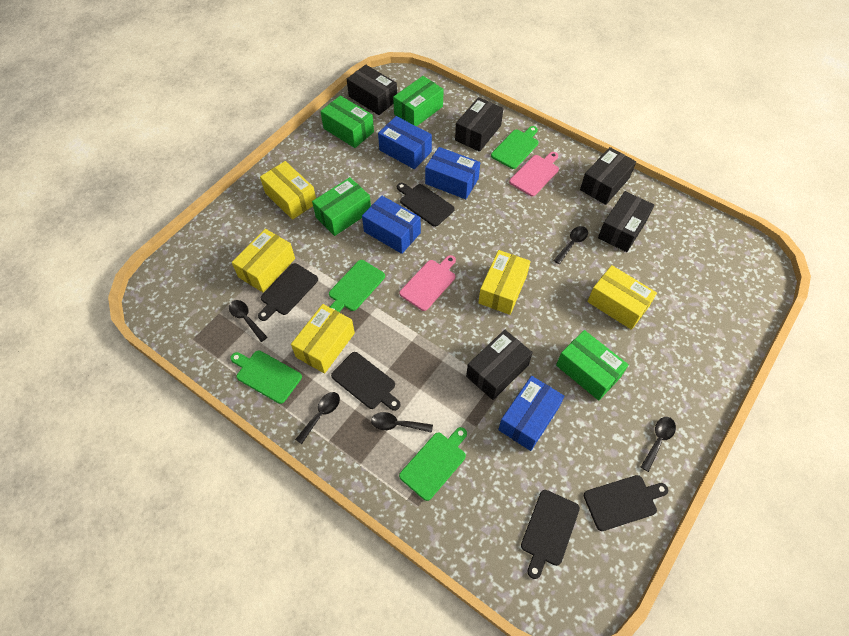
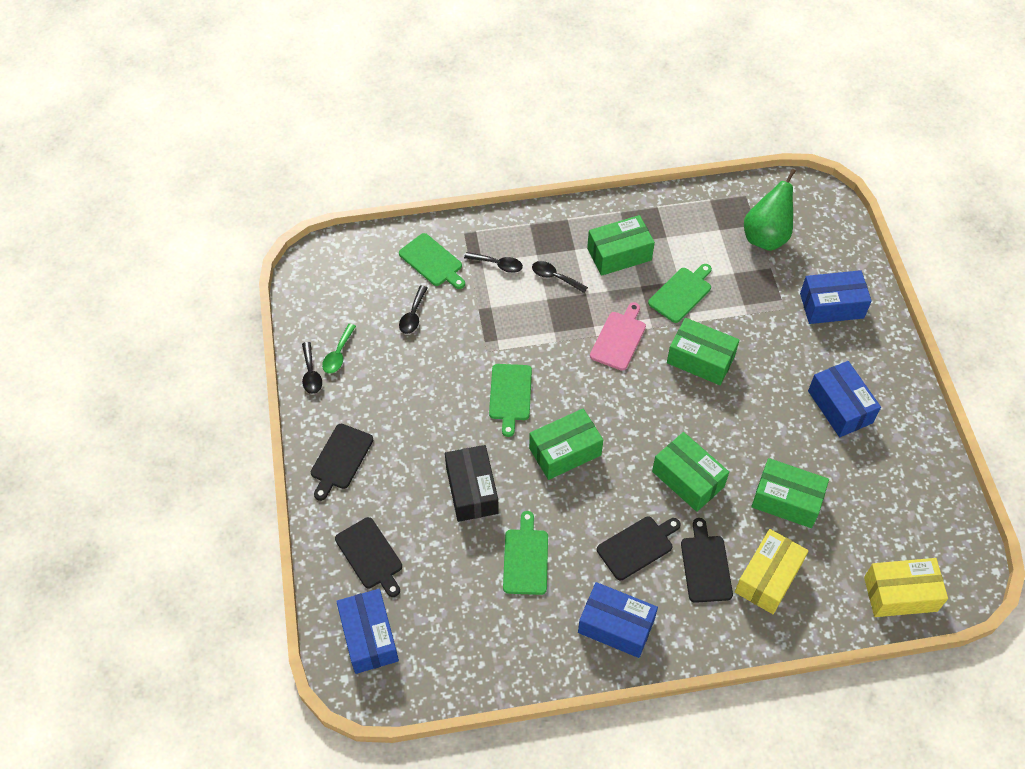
black box: 5 -> 1
black cutting board: 5 -> 4
black spoon: 5 -> 4
green box: 4 -> 5
green pear: 0 -> 1
green spoon: 0 -> 1
pink cutting board: 2 -> 1
yellow box: 5 -> 2

